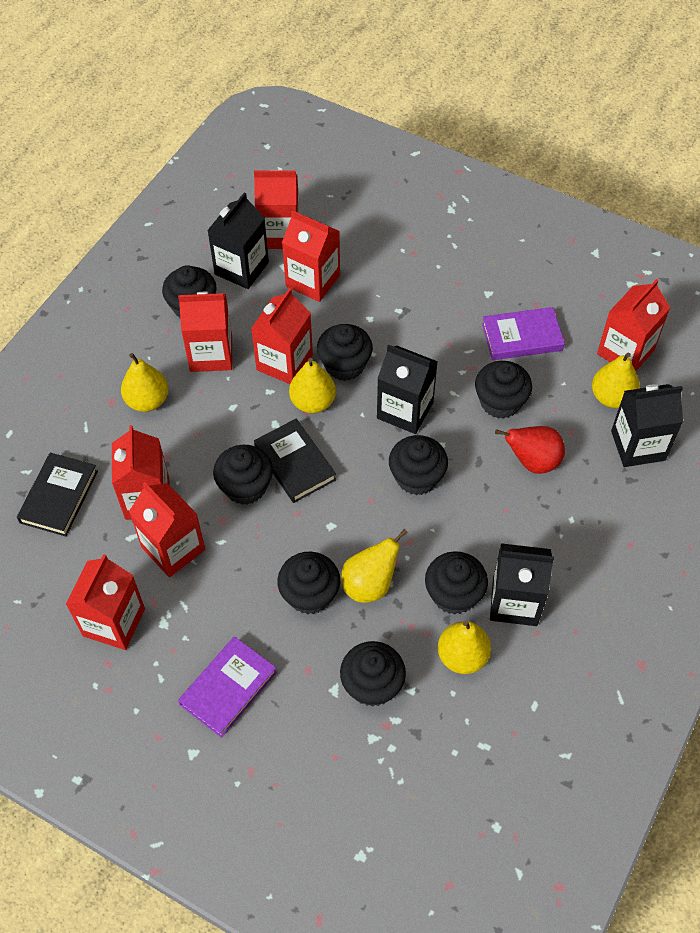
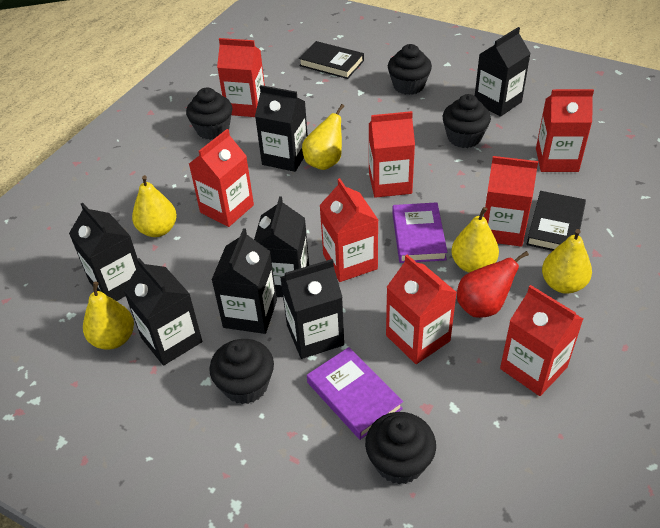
black carton: 4 -> 7
black cupcake: 8 -> 5

